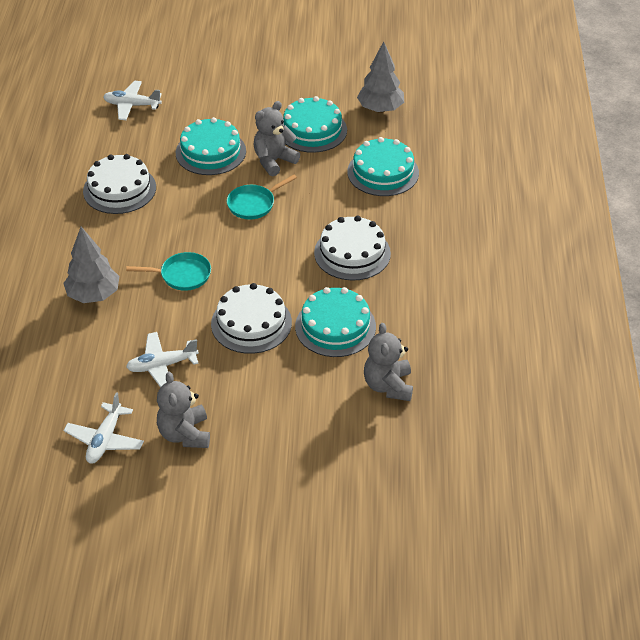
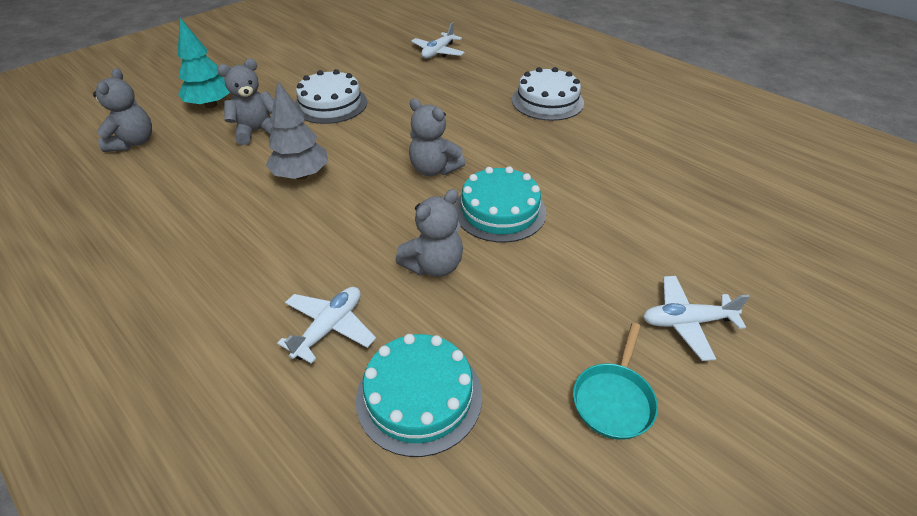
grey teddy bear: 3 -> 4
grey tree: 2 -> 1
turquoise cake: 4 -> 2
turquoise pan: 2 -> 1
turquoise tree: 0 -> 1
white cake: 3 -> 2

